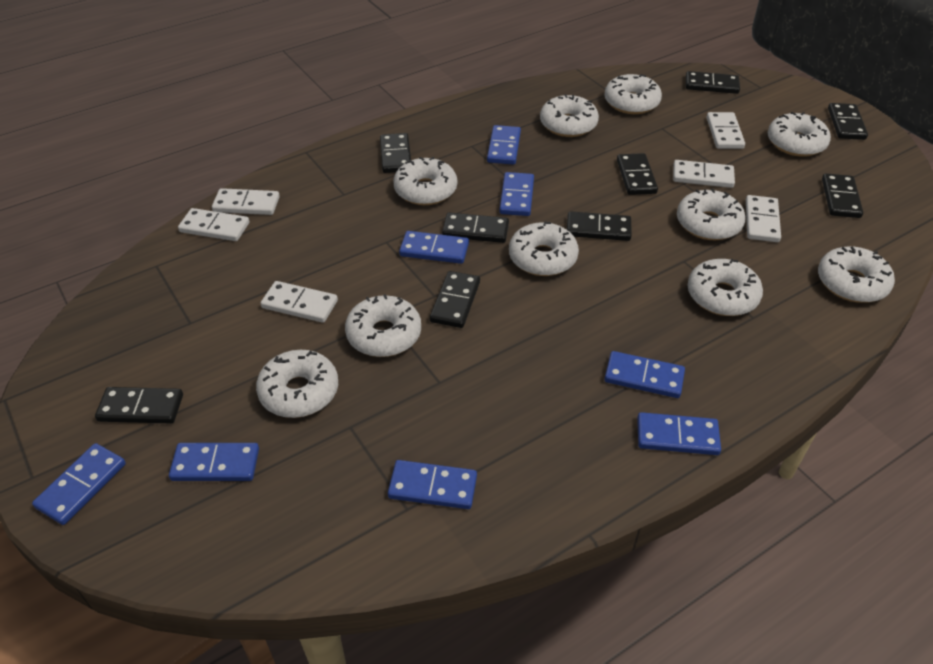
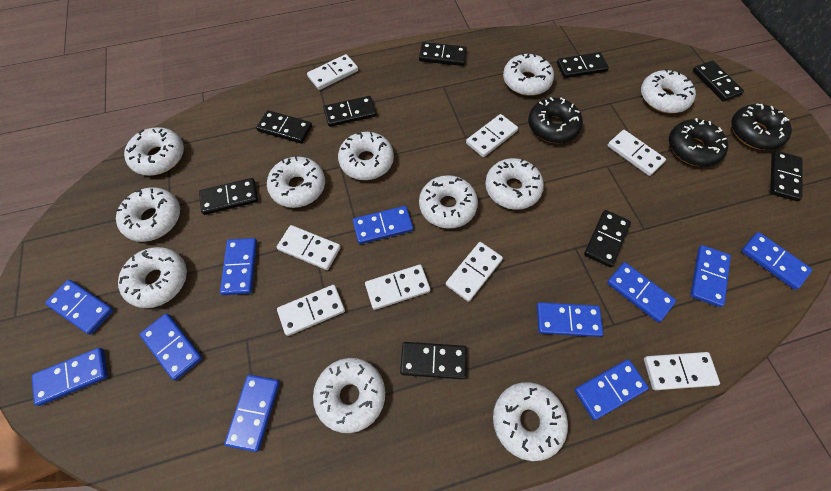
black donut: 0 -> 3
blue domino: 8 -> 11
white domino: 6 -> 8
white donut: 10 -> 11

